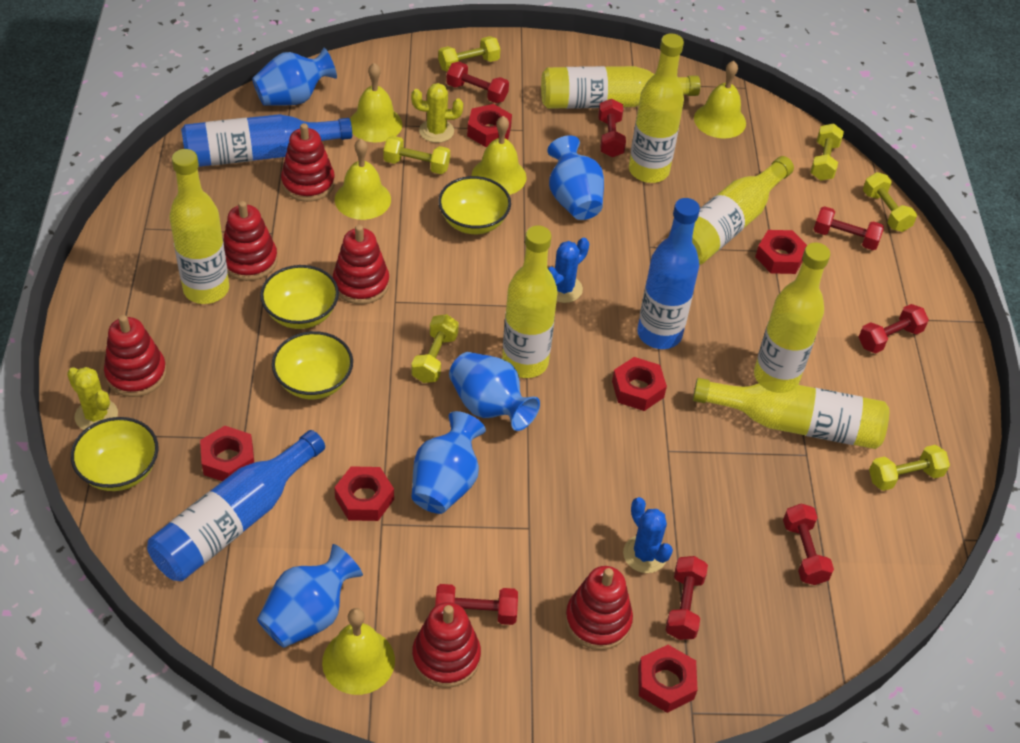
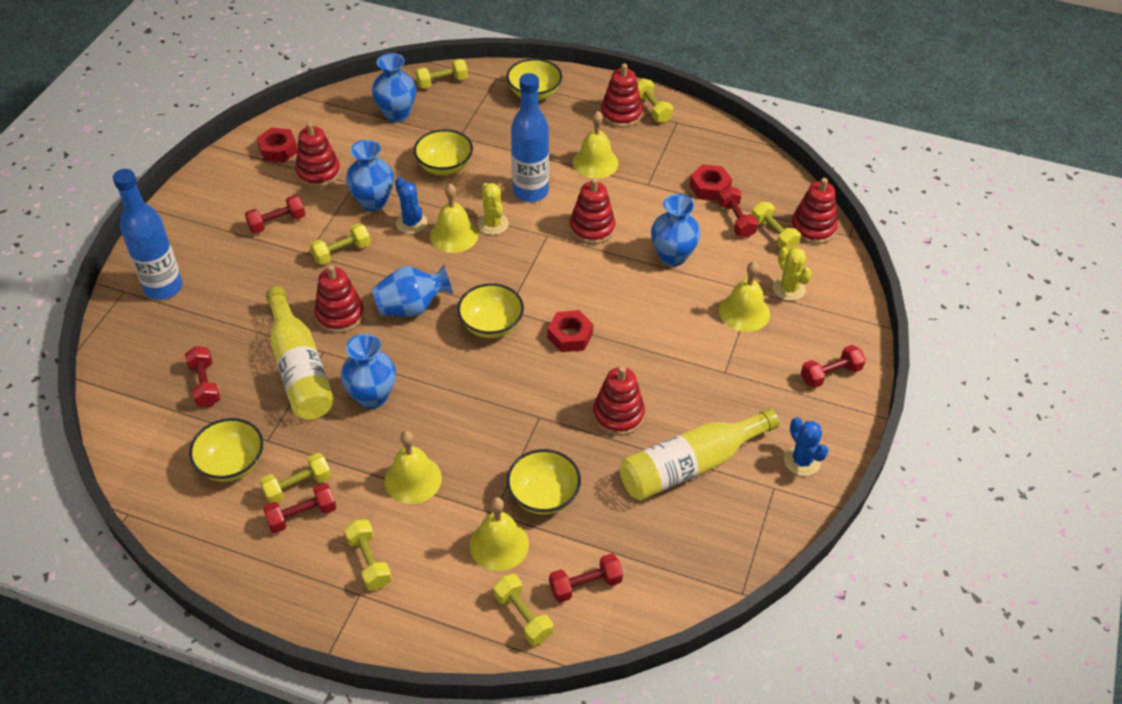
blue bottle: 3 -> 2
red dumbbell: 7 -> 6
red nut: 6 -> 3
yellow bottle: 7 -> 2
yellow bowl: 4 -> 5
yellow dumbbell: 6 -> 7

